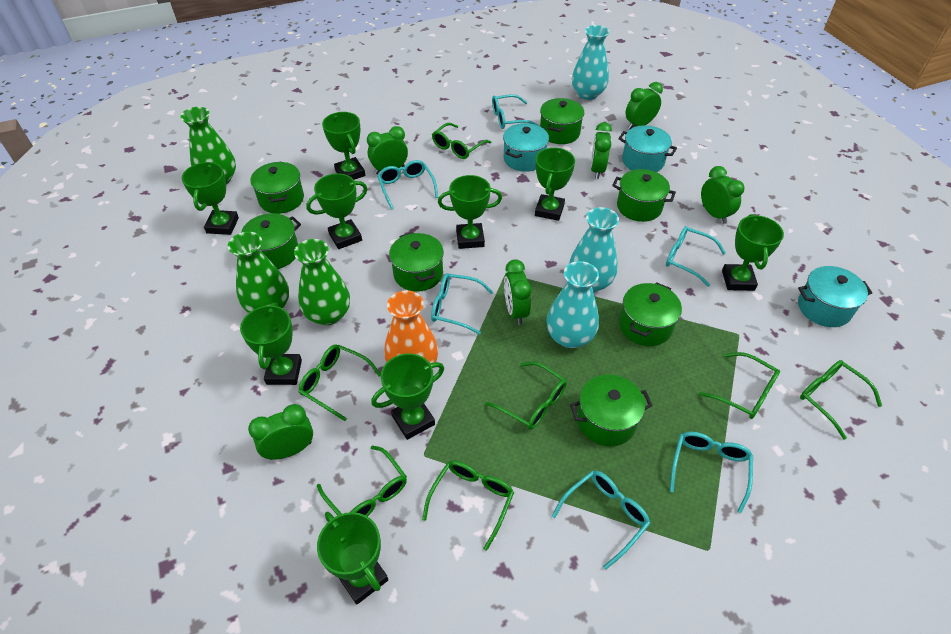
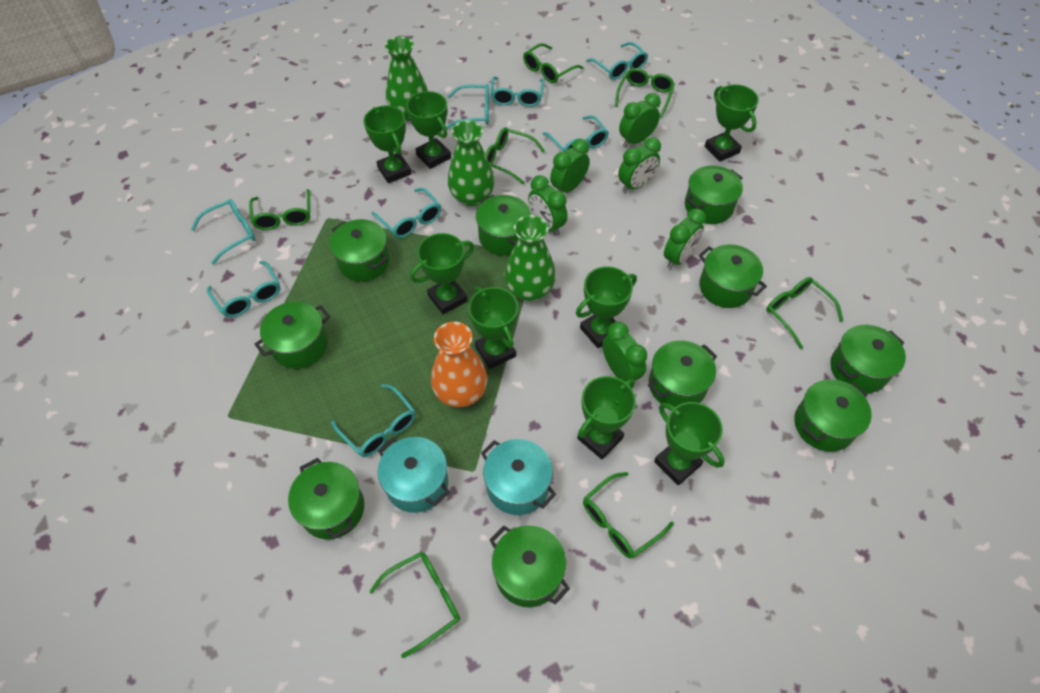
green pot: 7 -> 10
green trophy: 9 -> 8
turquoise glasses: 6 -> 8
turquoise pot: 3 -> 2
turquoise vase: 3 -> 0

